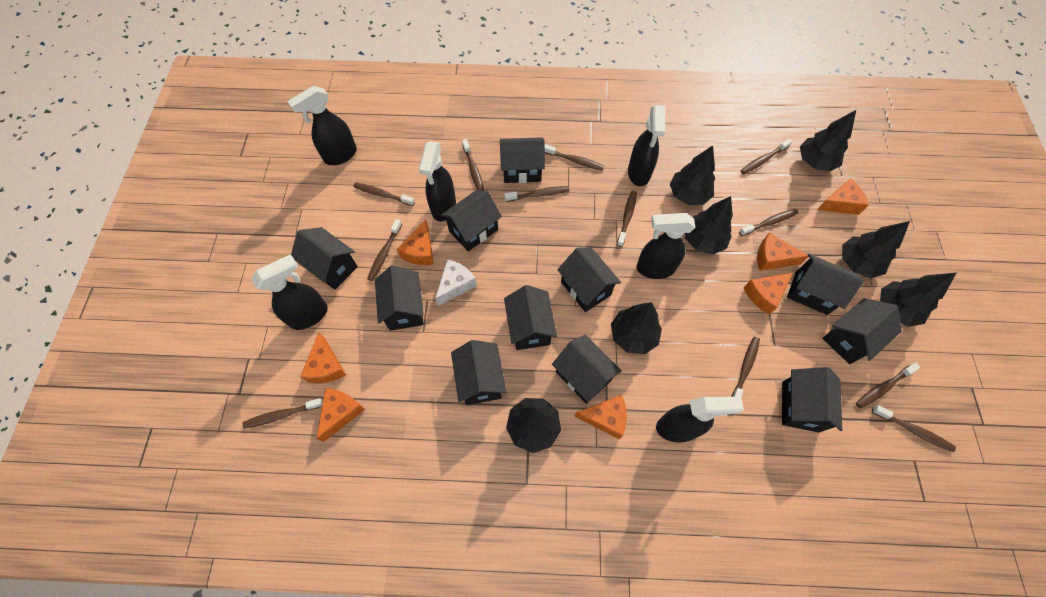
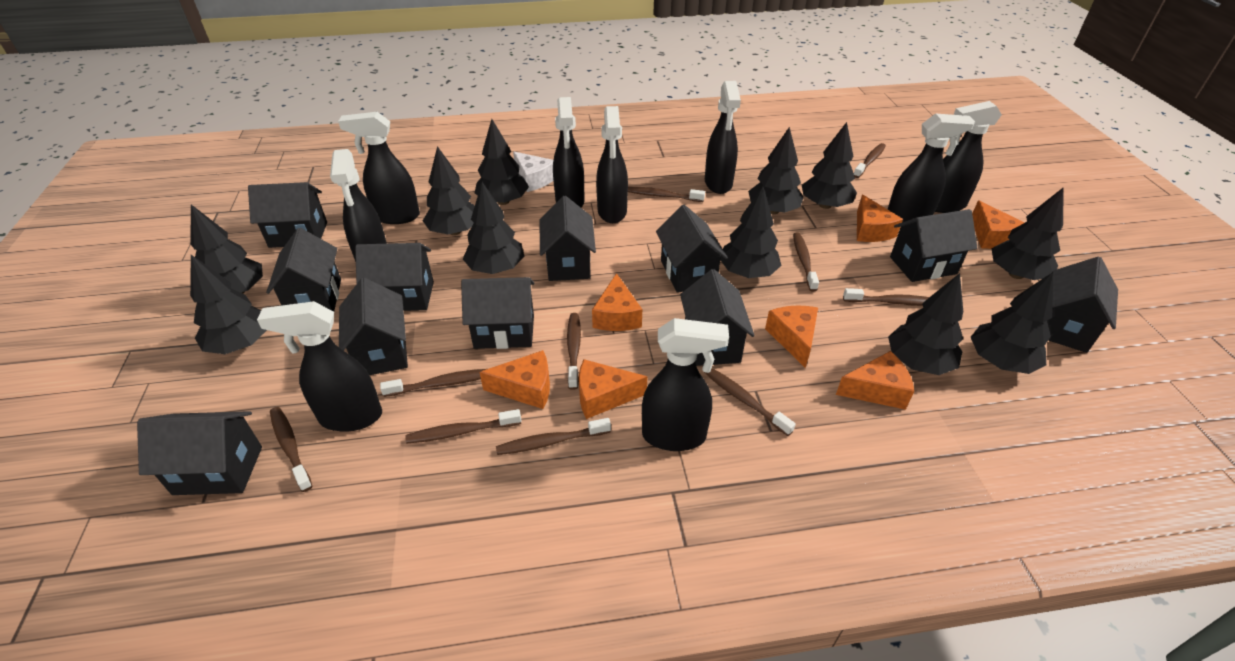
black spray bottle: 6 -> 9
black tree: 7 -> 11
brown toothbrush: 12 -> 10

